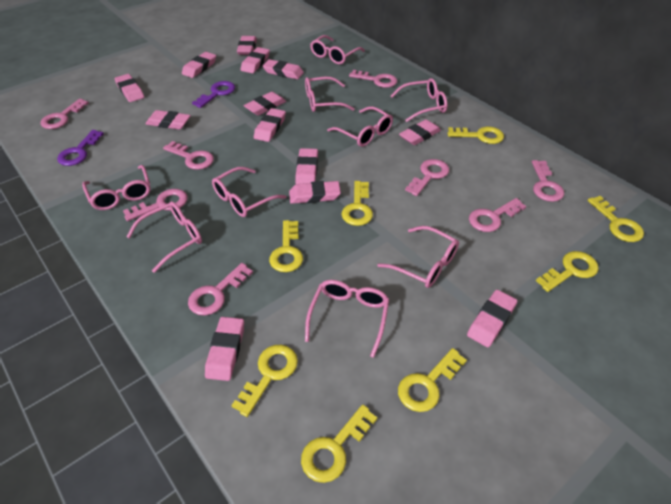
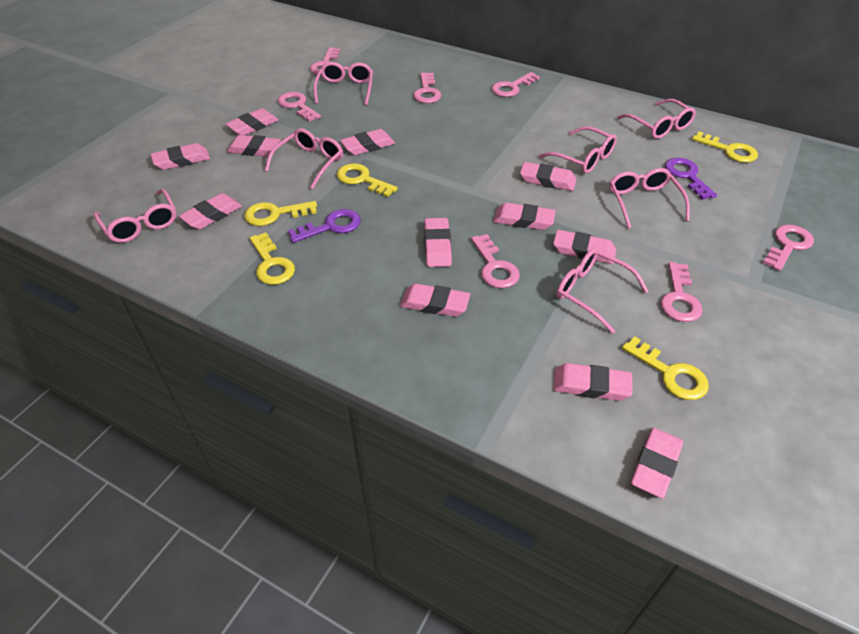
pink eraser: 13 -> 12
pink glasses: 9 -> 7
pink key: 8 -> 7
yellow key: 8 -> 5

